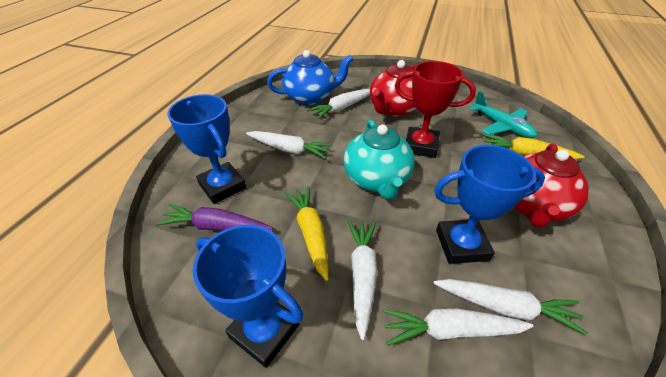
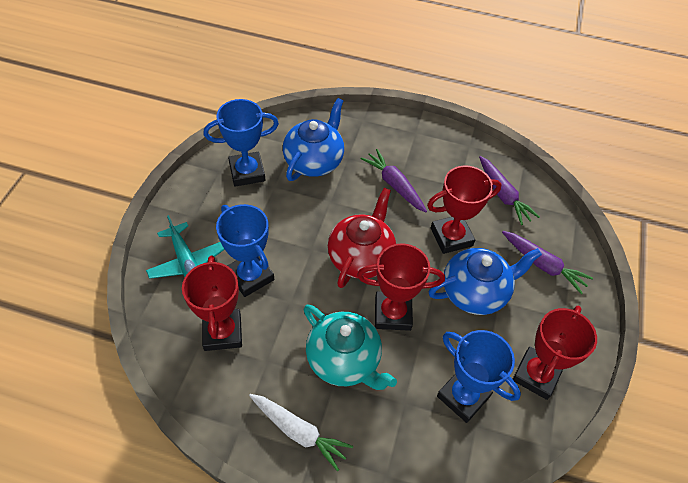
blue teapot: 1 -> 2
purple carrot: 1 -> 3
red teapot: 2 -> 1
red trophy: 1 -> 4
white carrot: 5 -> 1
yellow carrot: 2 -> 0

